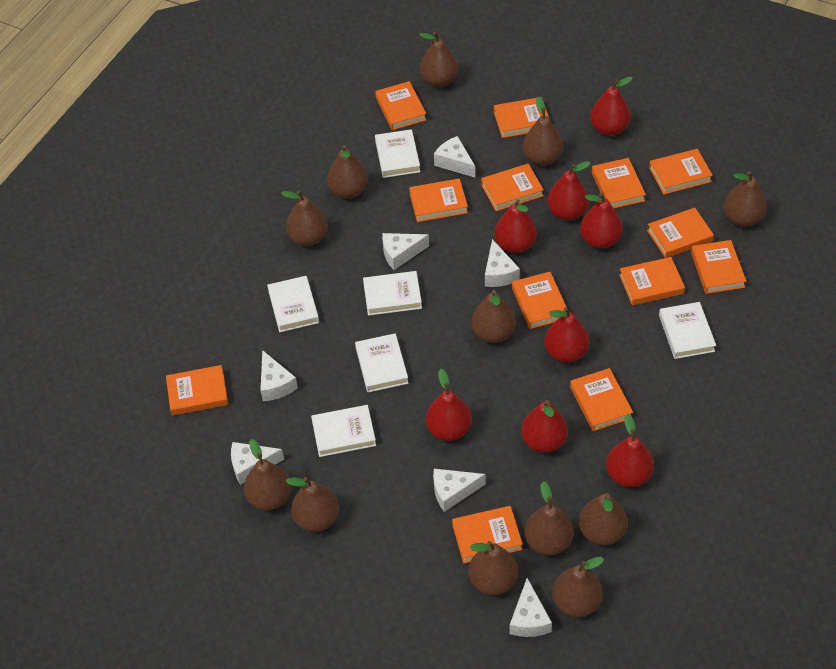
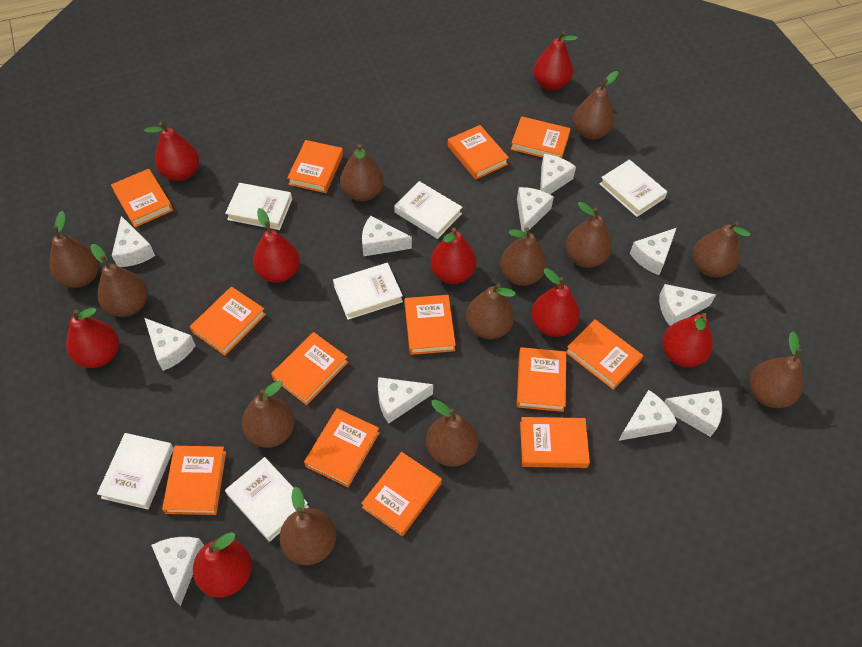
white cheese: 7 -> 11

